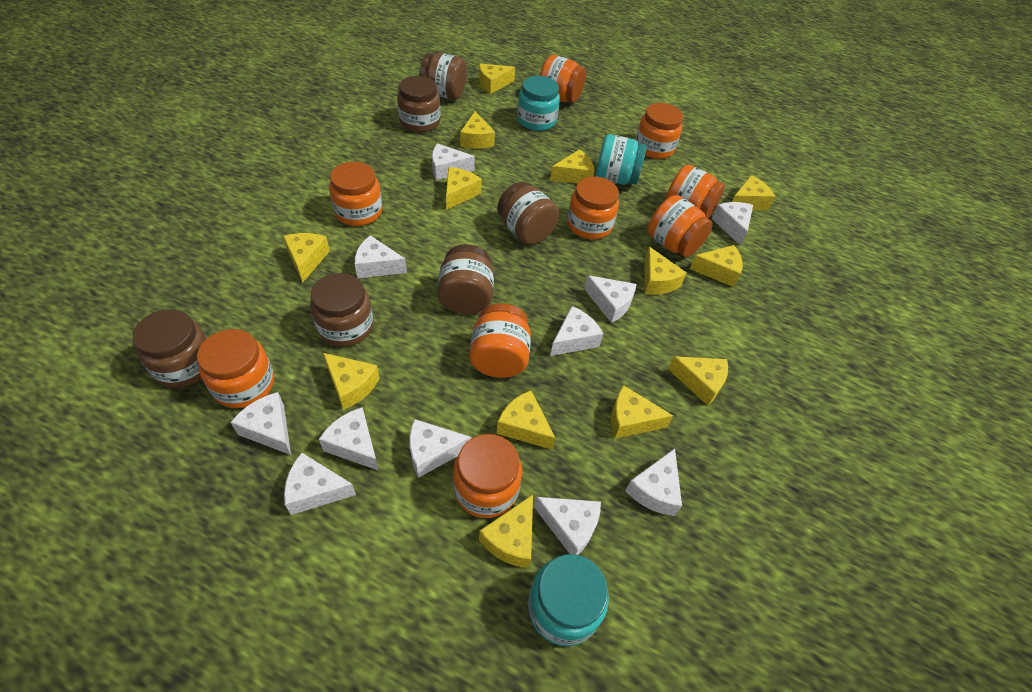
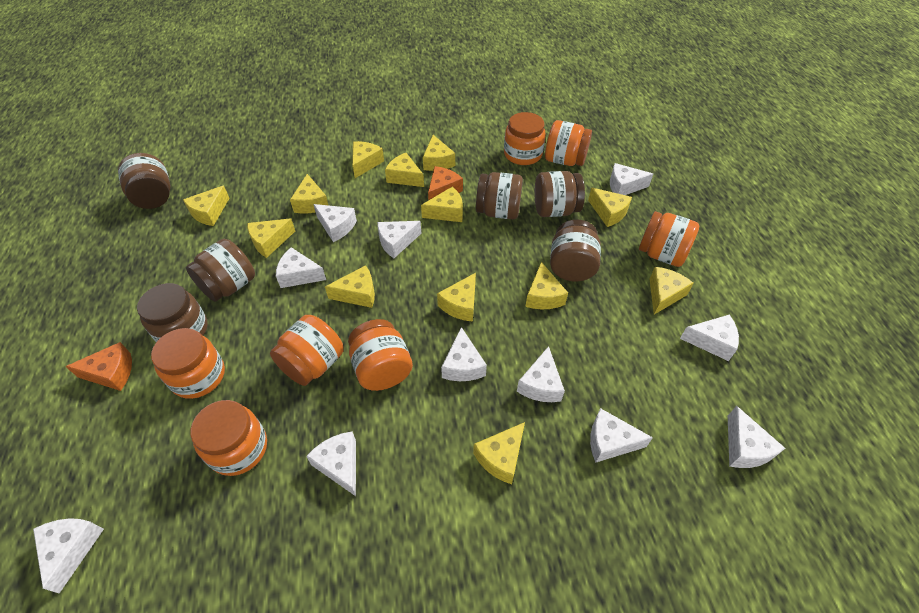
orange cheese: 0 -> 2
orange jar: 9 -> 7
turquoise jar: 3 -> 0

